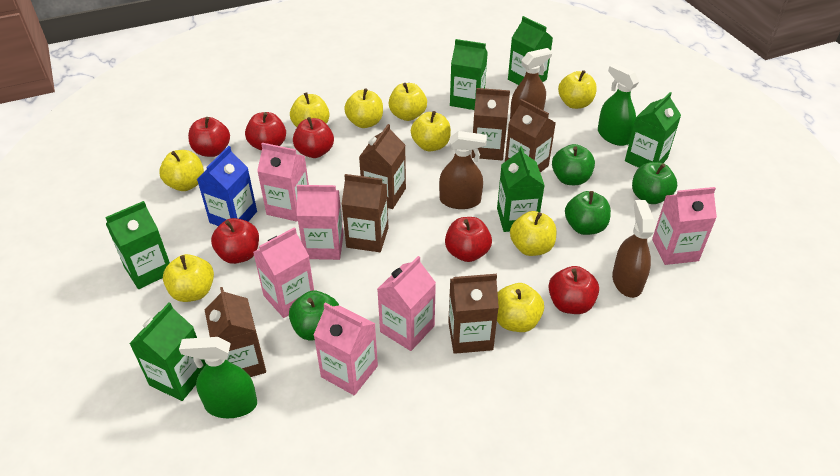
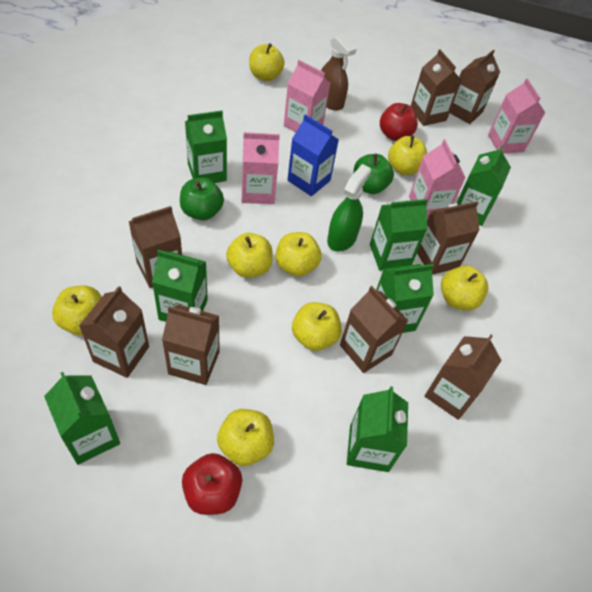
brown carton: 6 -> 8
brown spray bottle: 3 -> 1
green apple: 4 -> 2
green carton: 6 -> 7
green spray bottle: 2 -> 1
pink carton: 6 -> 4
red apple: 6 -> 2
yellow apple: 9 -> 8

